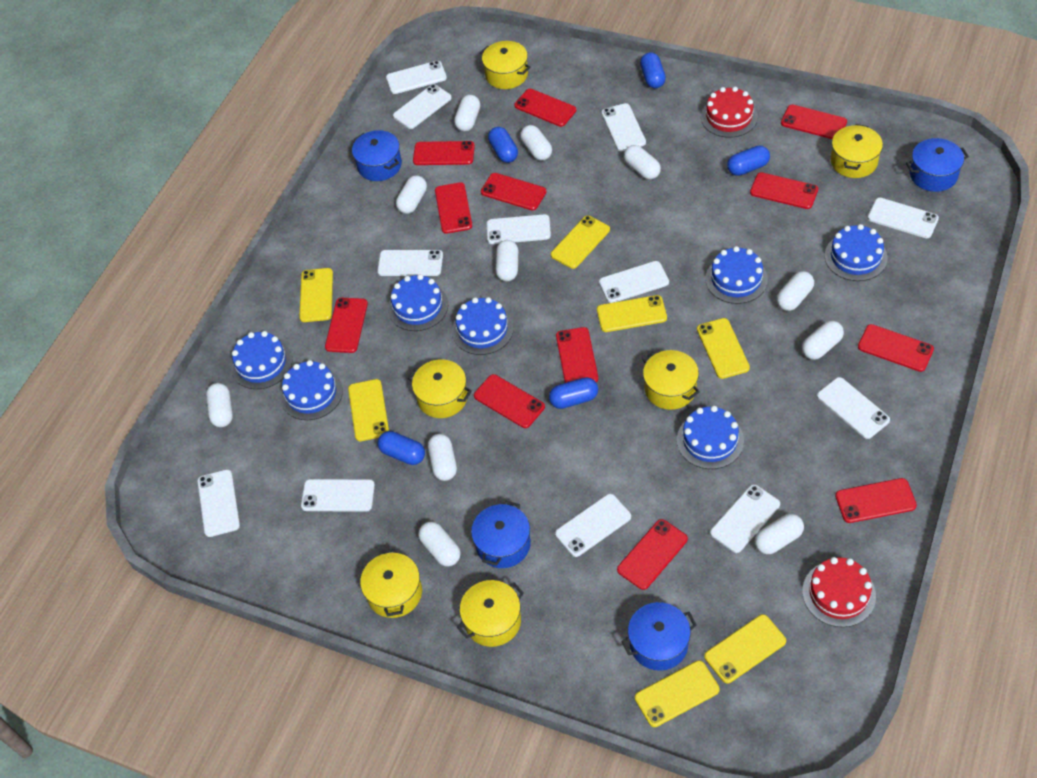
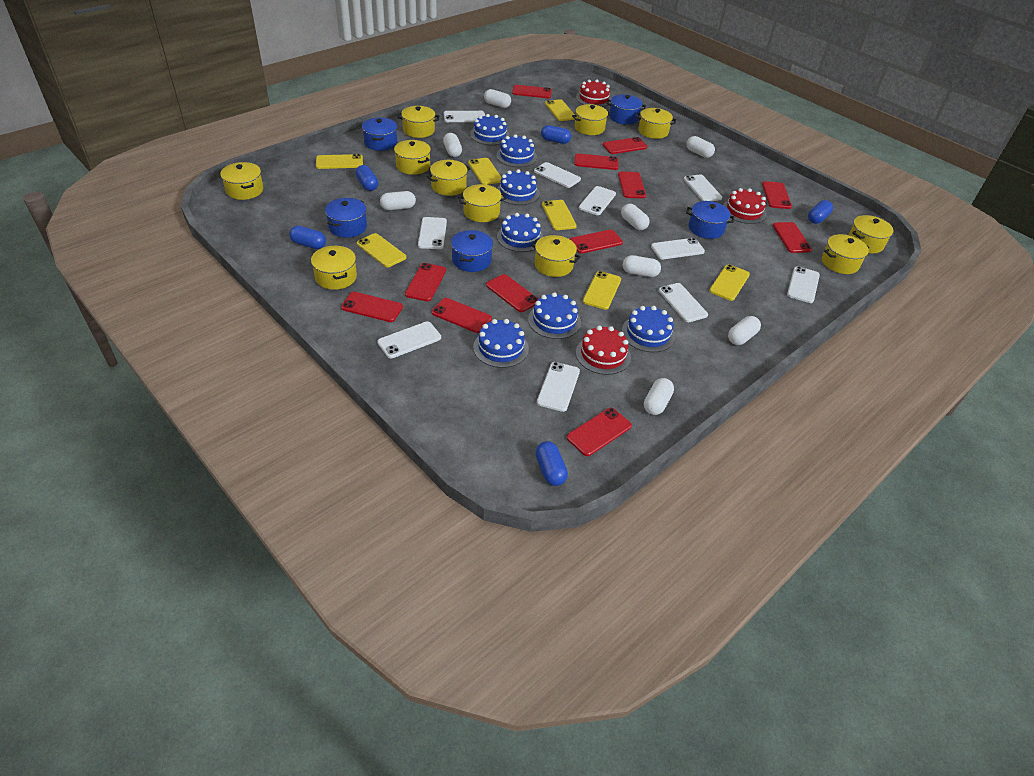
blue pot: 4 -> 5
red cake: 2 -> 3
white capsule: 11 -> 8
white phone: 12 -> 10
yellow pot: 6 -> 11

